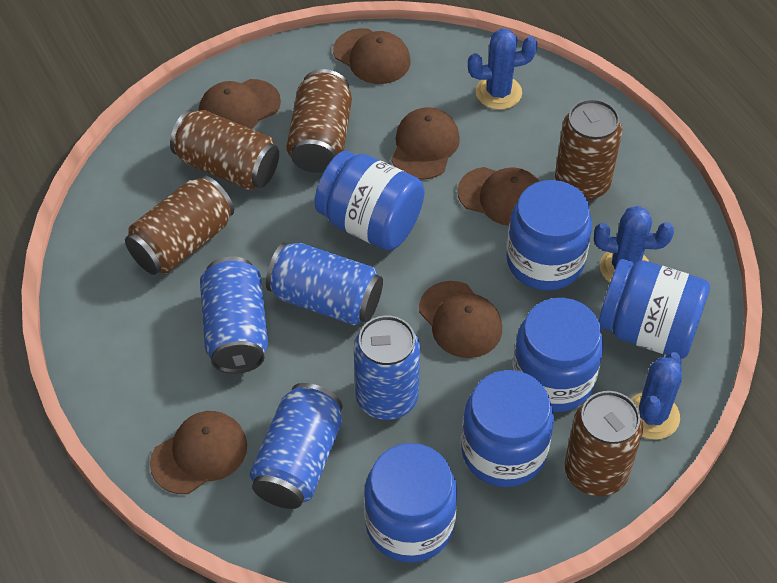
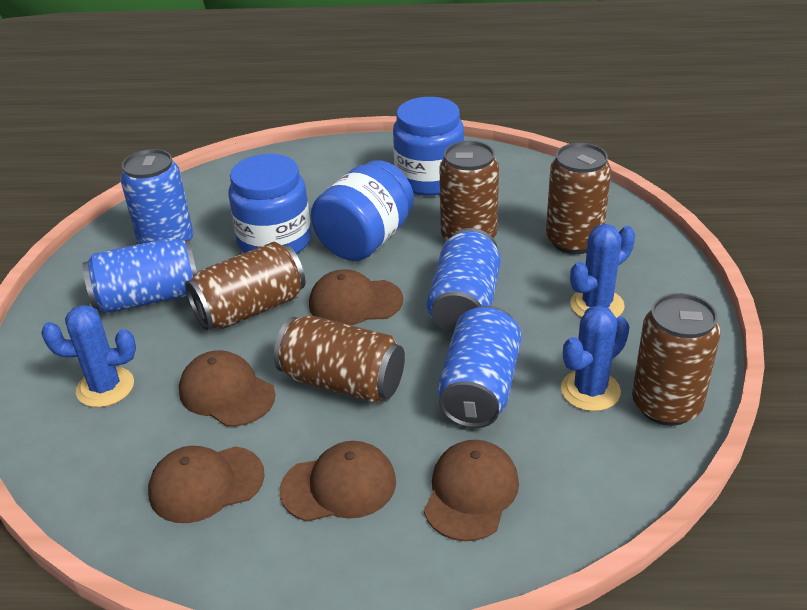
blue jar: 6 -> 3
brown cap: 6 -> 5

